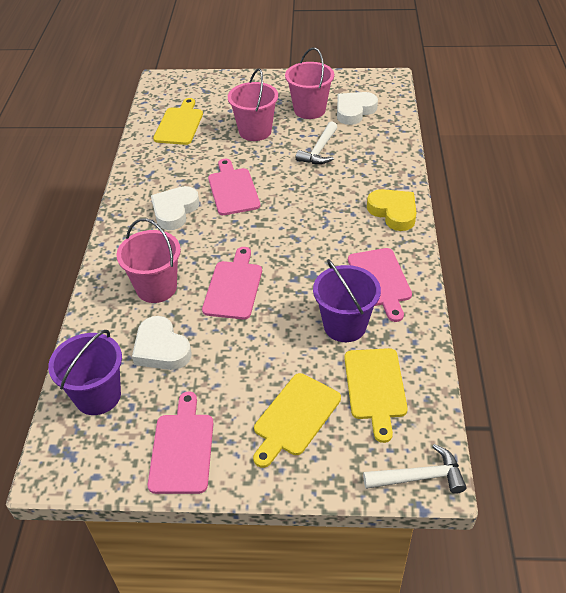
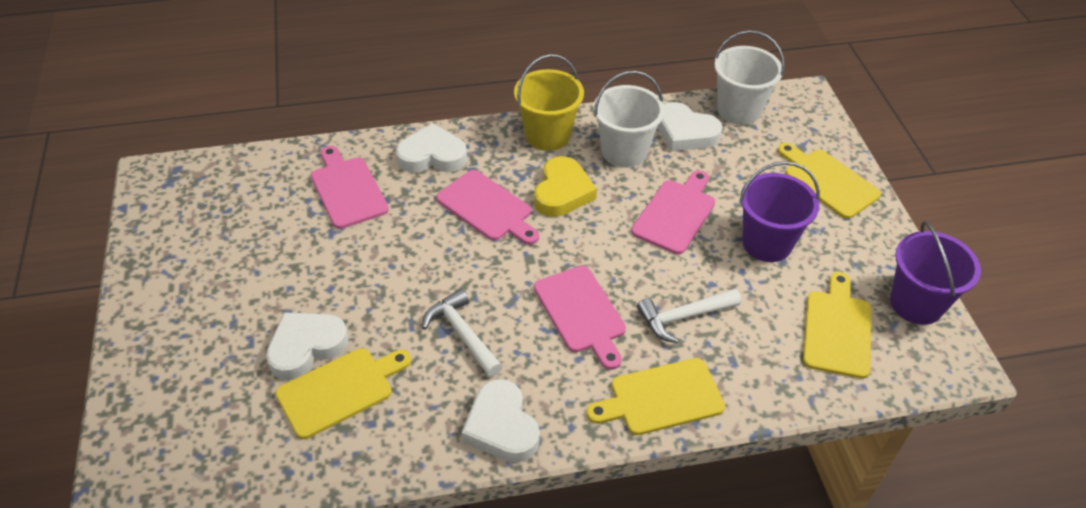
pink bucket: 3 -> 0
white bucket: 0 -> 2
white heart: 3 -> 4
yellow bucket: 0 -> 1
yellow cutting board: 3 -> 4

